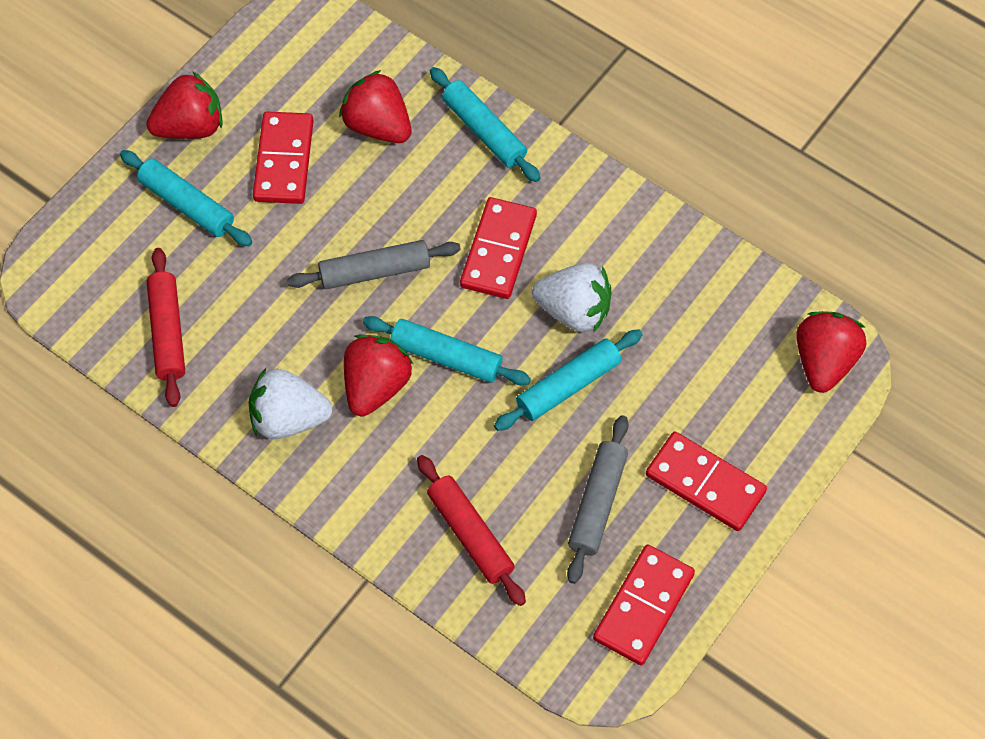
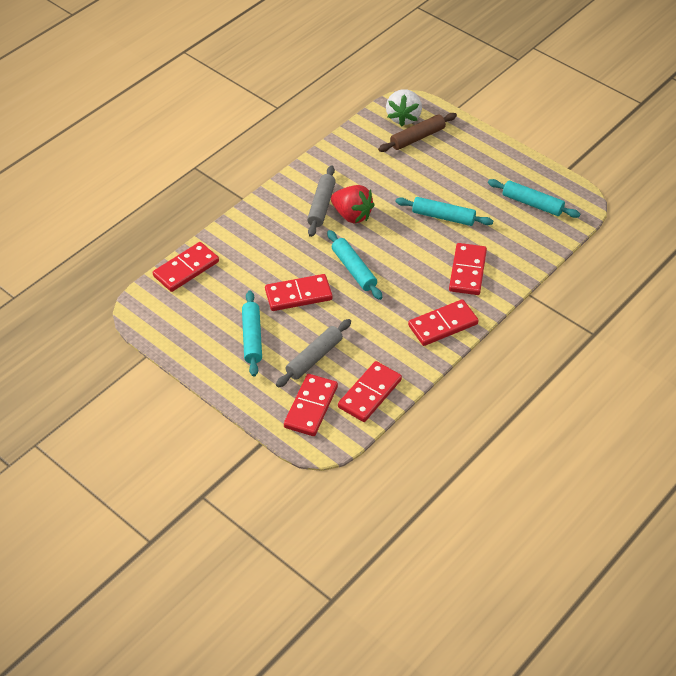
brown rolling pin: 0 -> 1
red domino: 4 -> 6
red rolling pin: 2 -> 0
red strawberry: 4 -> 1
white strawberry: 2 -> 1

